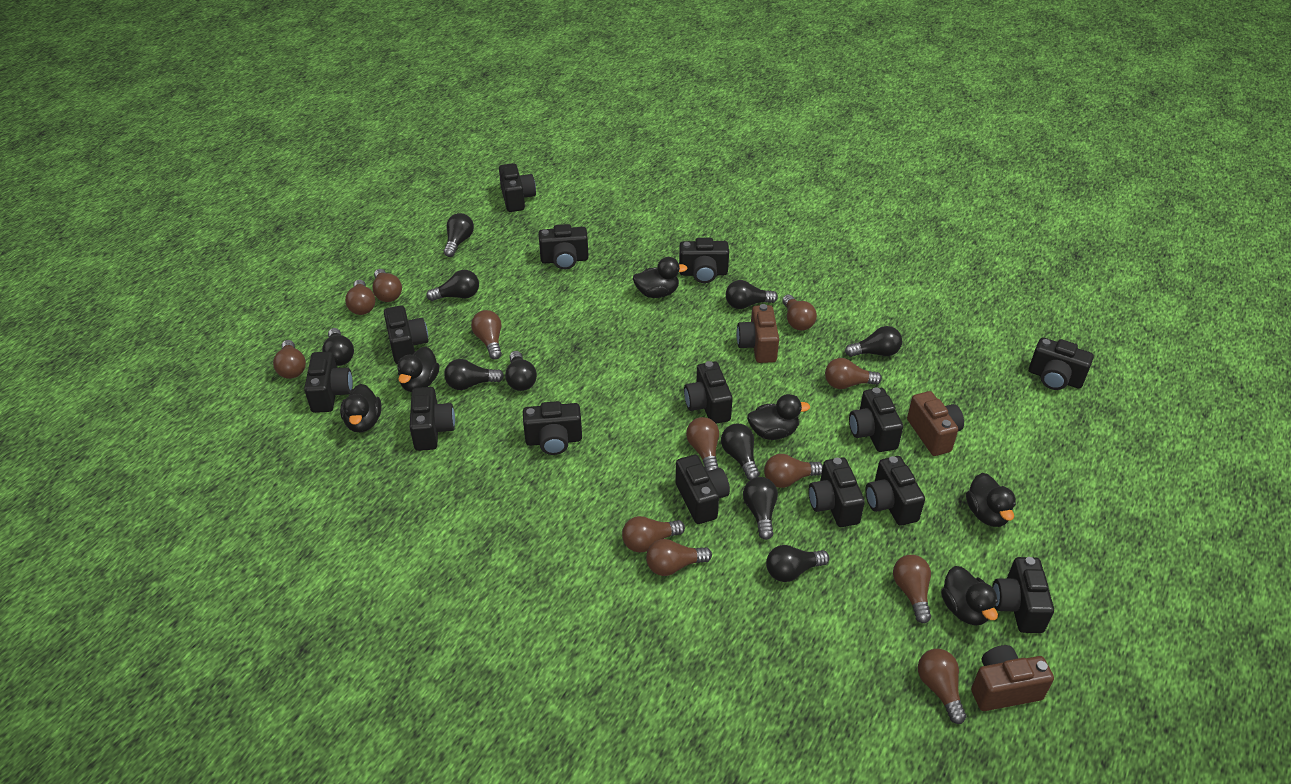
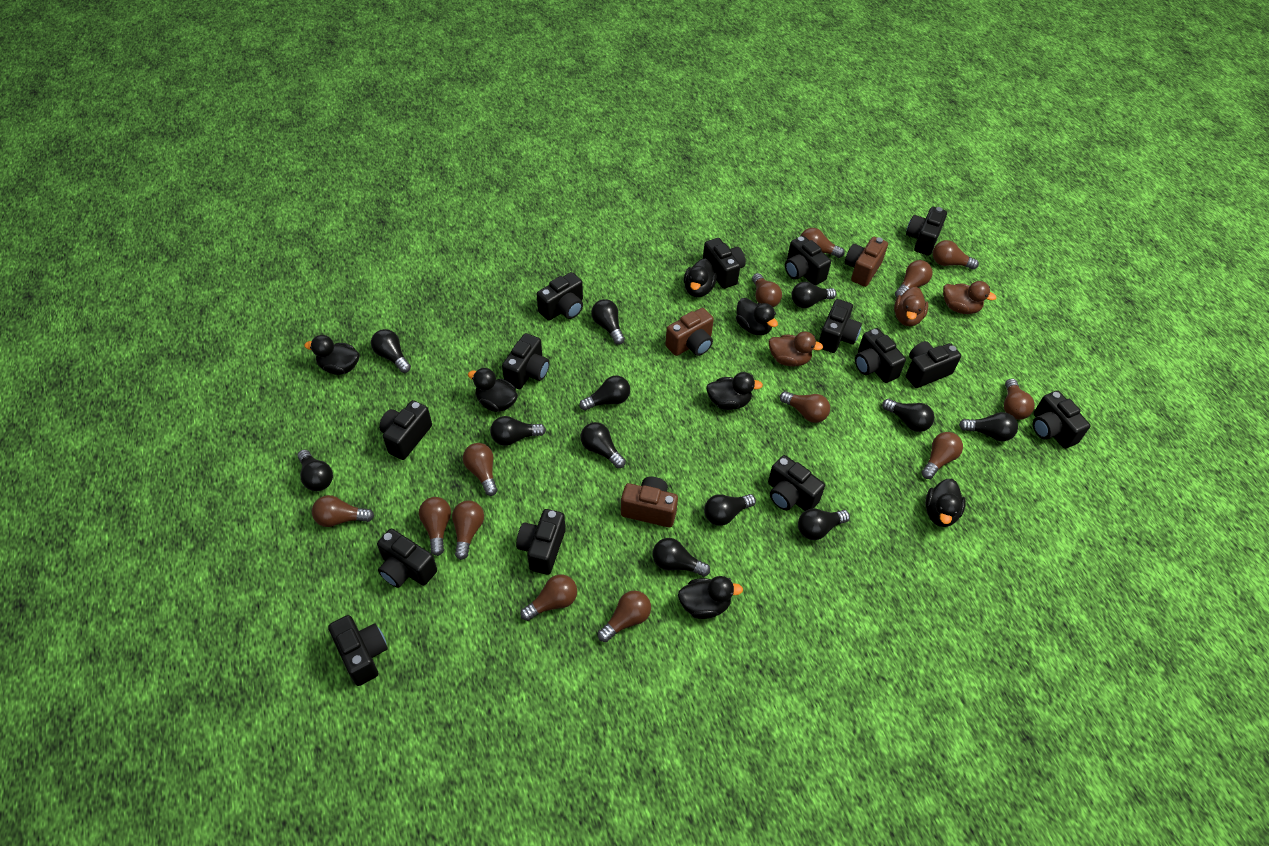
black duck: 6 -> 7
black light bulb: 10 -> 12
brown duck: 0 -> 3
brown light bulb: 12 -> 13

